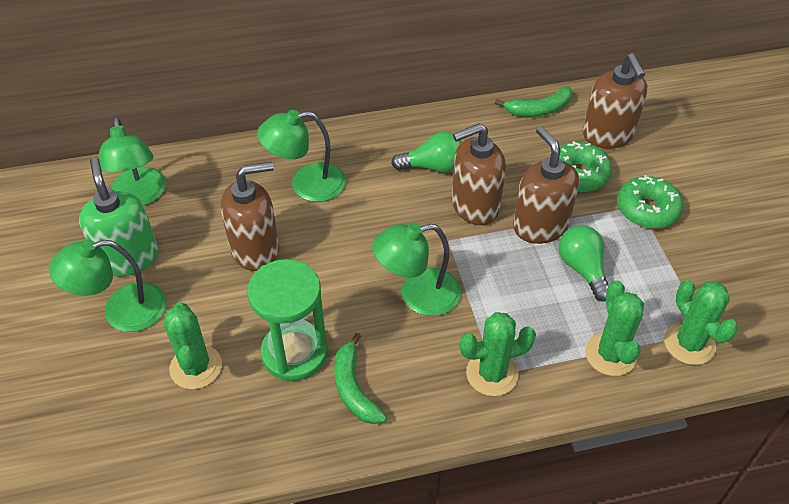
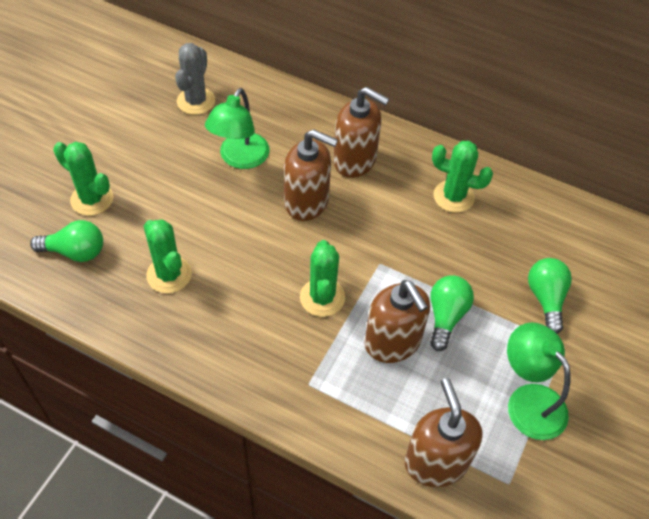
green banana: 2 -> 0
green donut: 2 -> 0
green hourglass: 1 -> 0
green lamp: 4 -> 2
green light bulb: 2 -> 3
green soap dispenser: 1 -> 0
grey cactus: 0 -> 1

